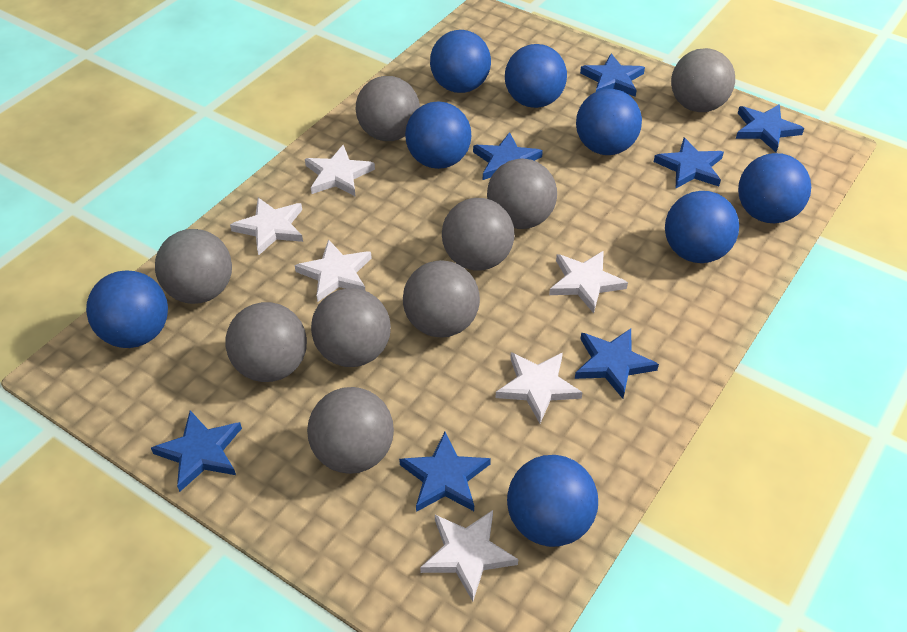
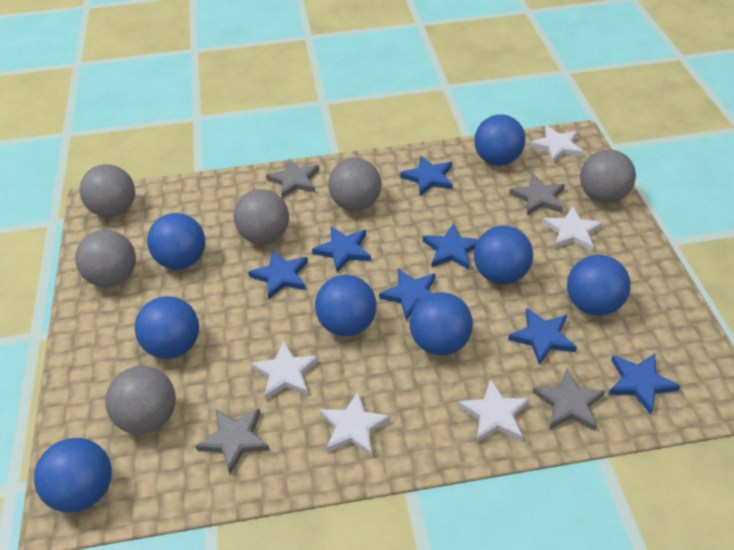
grey ball: 9 -> 6
grey star: 0 -> 4
white star: 6 -> 5

